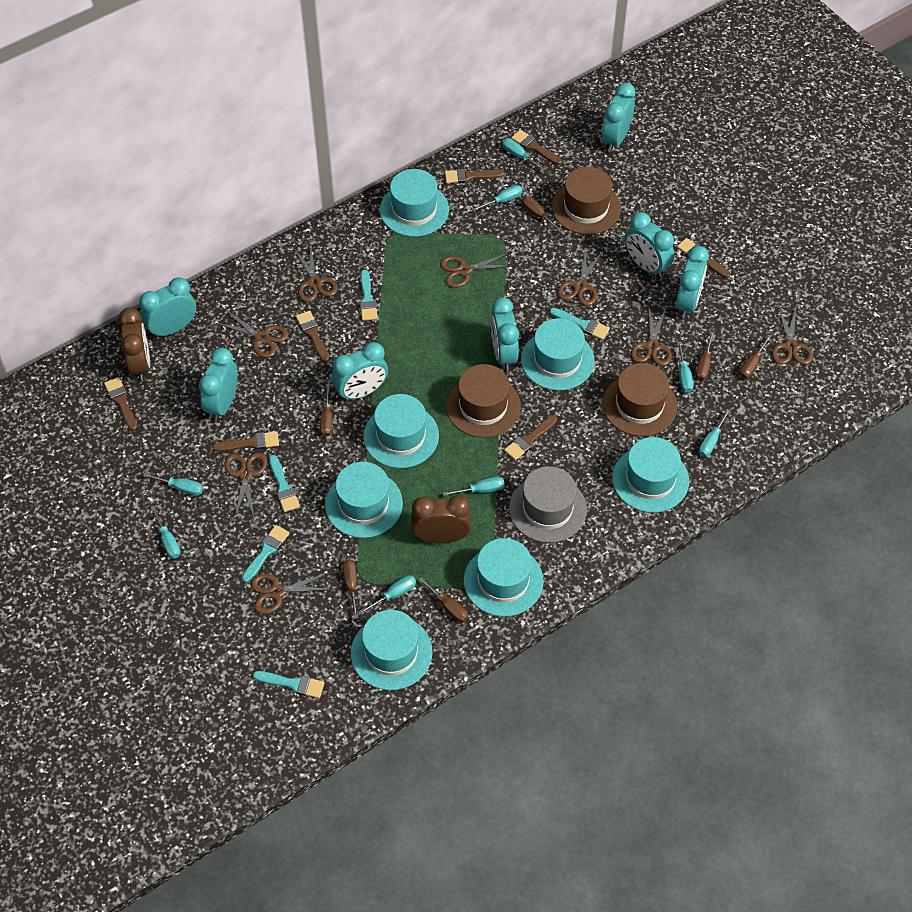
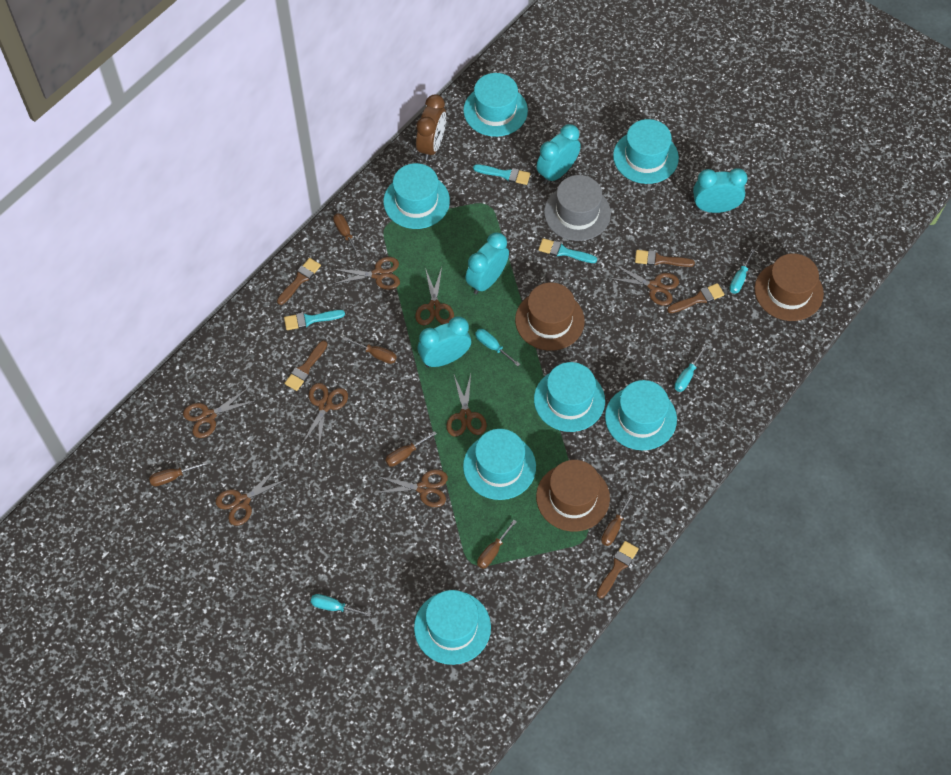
brown brush: 7 -> 5
brown clock: 2 -> 1
turquoise brush: 5 -> 3
turquoise clock: 7 -> 4
turquoise screwdriver: 8 -> 4

